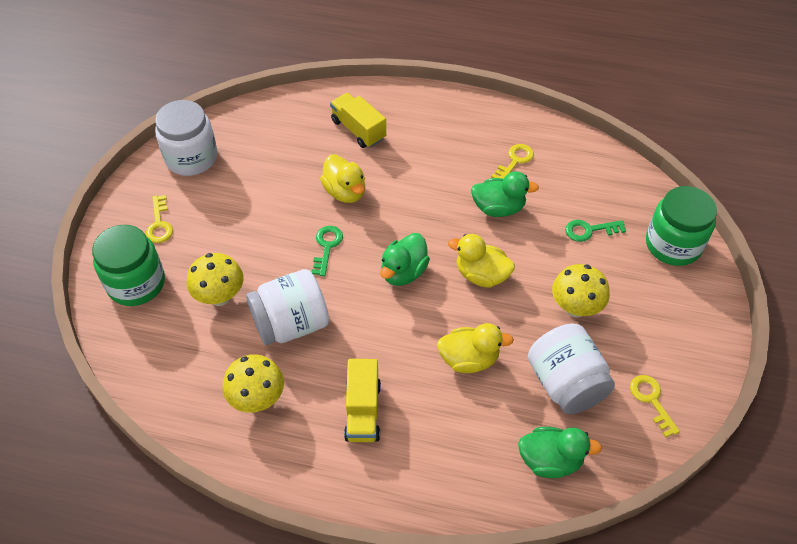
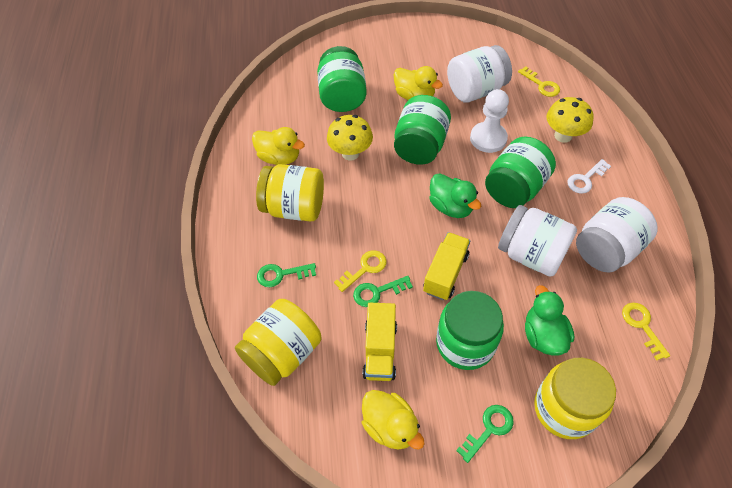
green duck: 3 -> 2
green jar: 2 -> 4
green key: 2 -> 3
white key: 0 -> 1
white pawn: 0 -> 1
yellow jar: 0 -> 3
yellow mushroom: 3 -> 2

